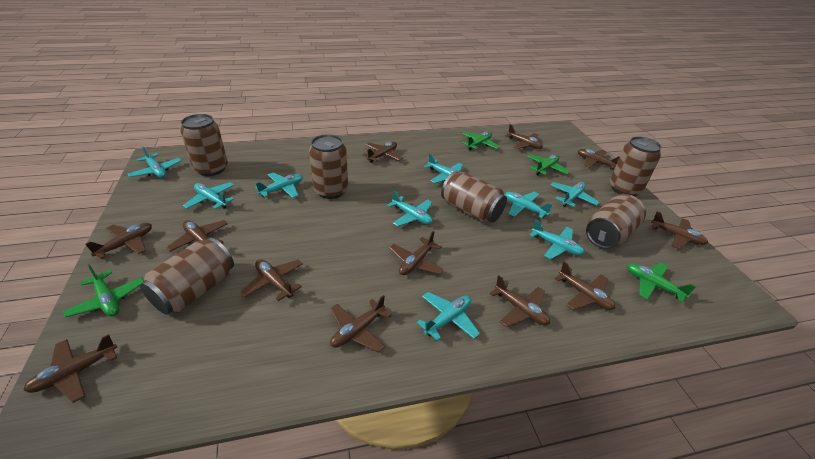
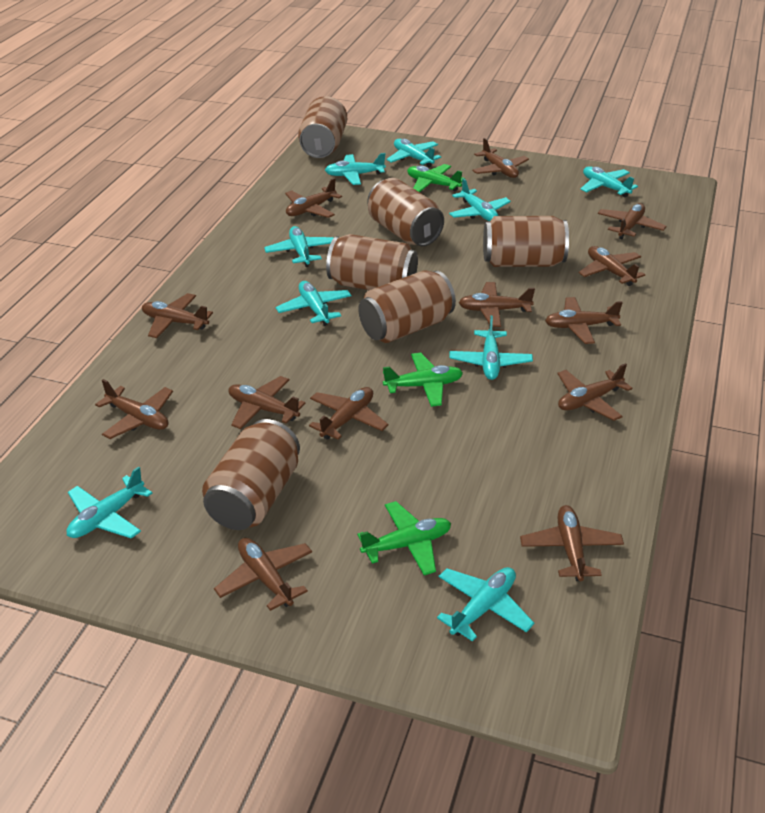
brown plane: 12 -> 13
green plane: 4 -> 3

